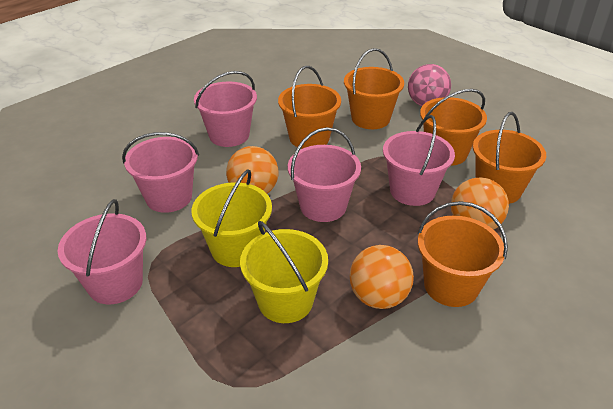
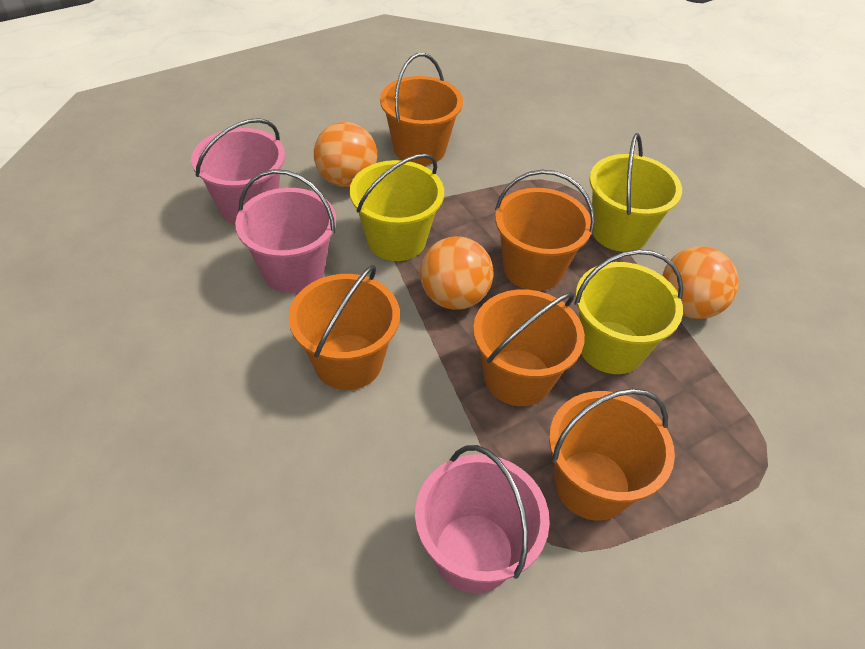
pink ball: 1 -> 0
pink bucket: 5 -> 3
yellow bucket: 2 -> 3

